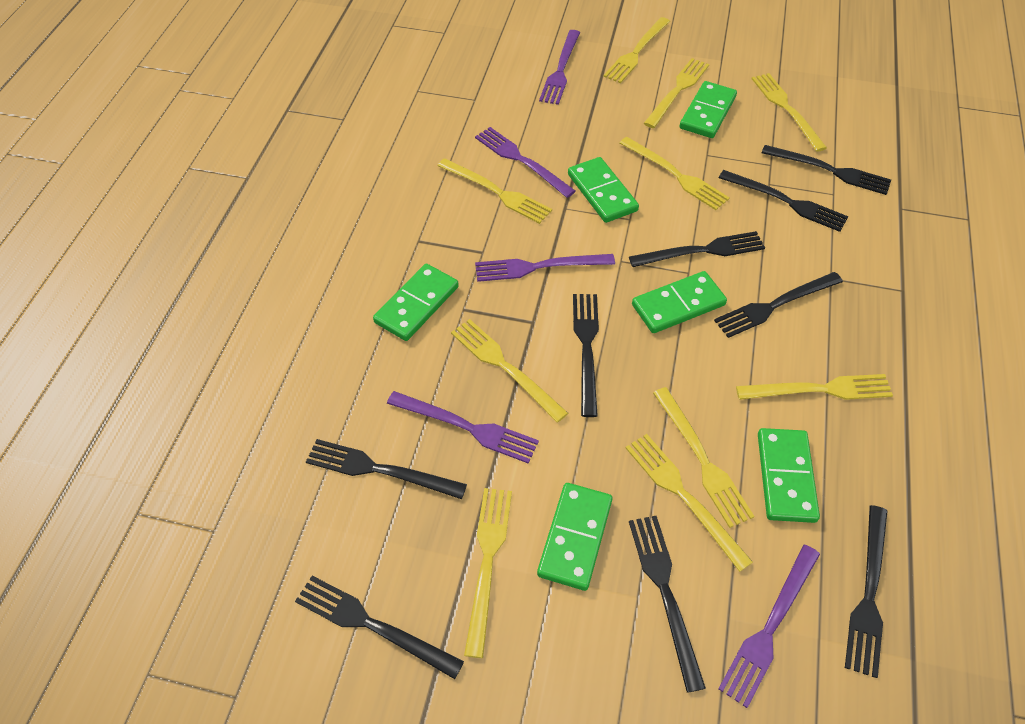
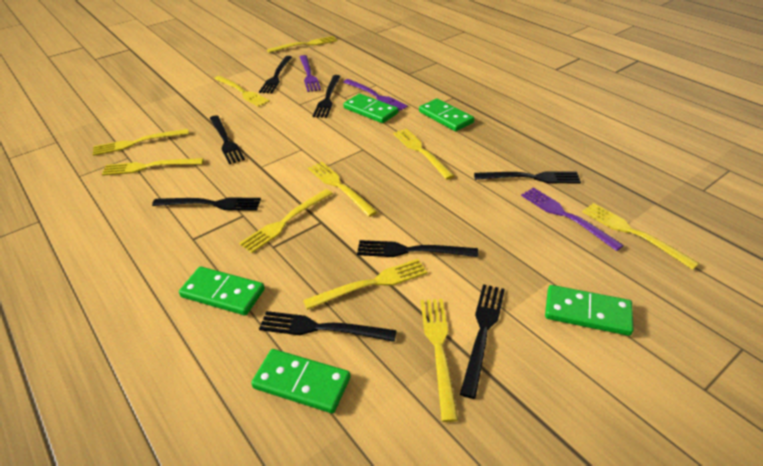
black fork: 9 -> 8
green domino: 6 -> 5
purple fork: 5 -> 3

